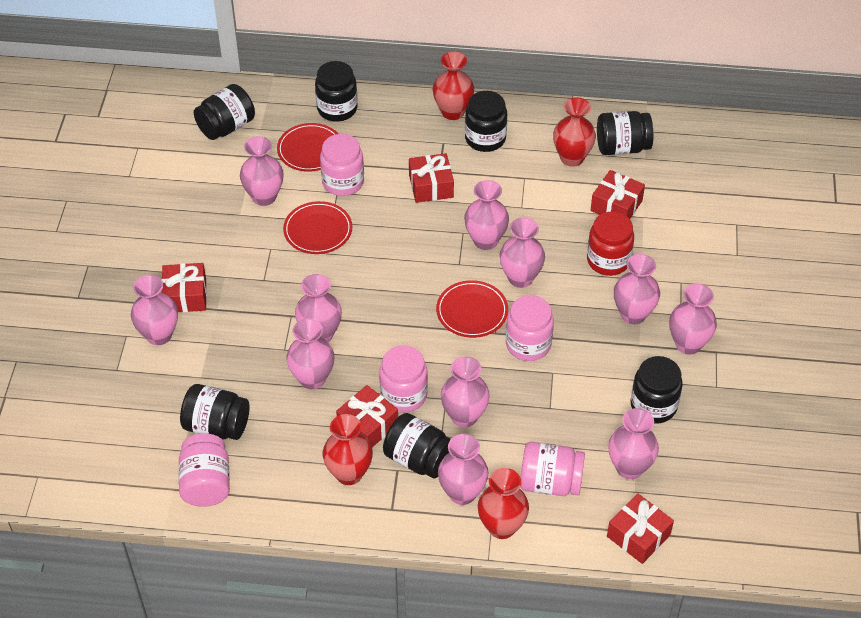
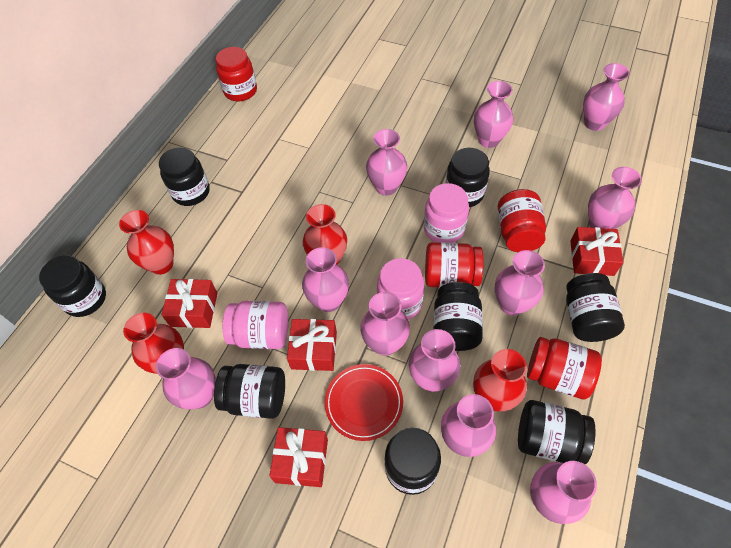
black jar: 7 -> 8
pink jar: 5 -> 3
red gift: 5 -> 4
red jar: 1 -> 4
red plate: 3 -> 1

